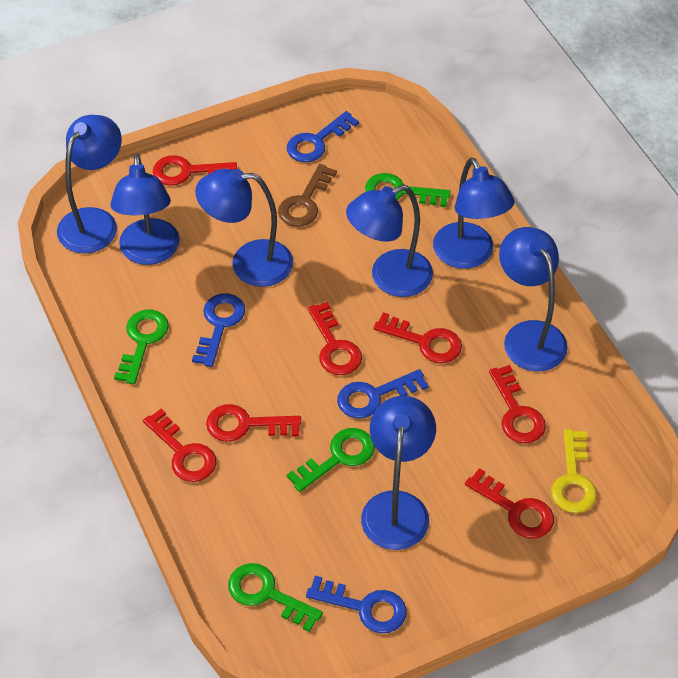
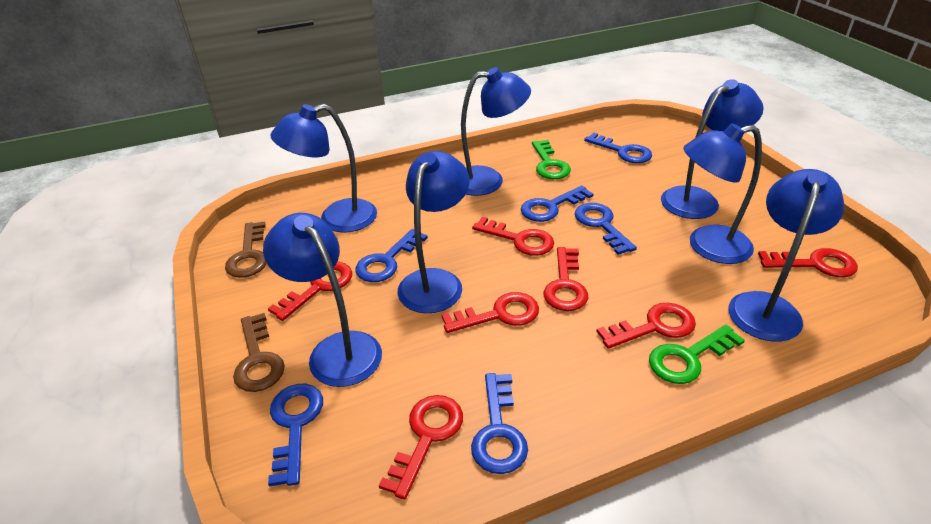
blue key: 4 -> 6
brown key: 1 -> 2
green key: 4 -> 2
yellow key: 1 -> 0

